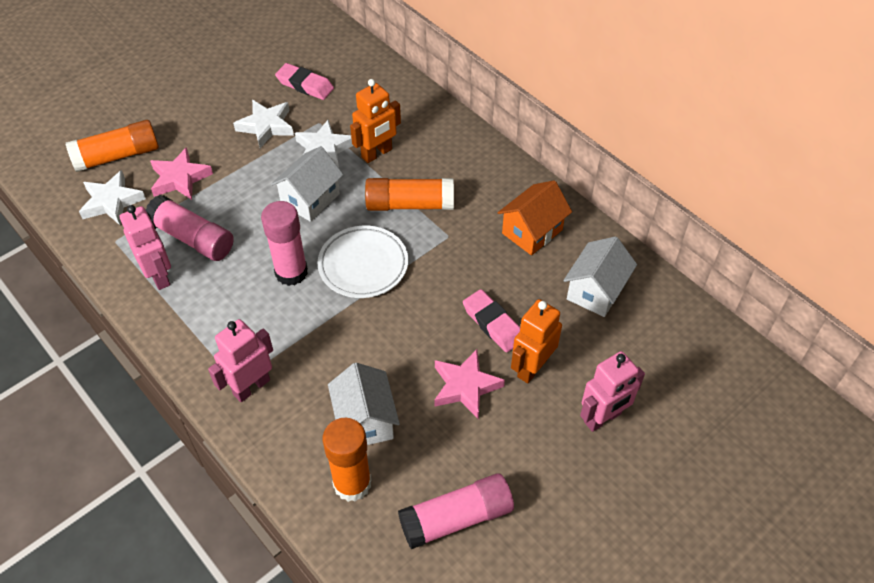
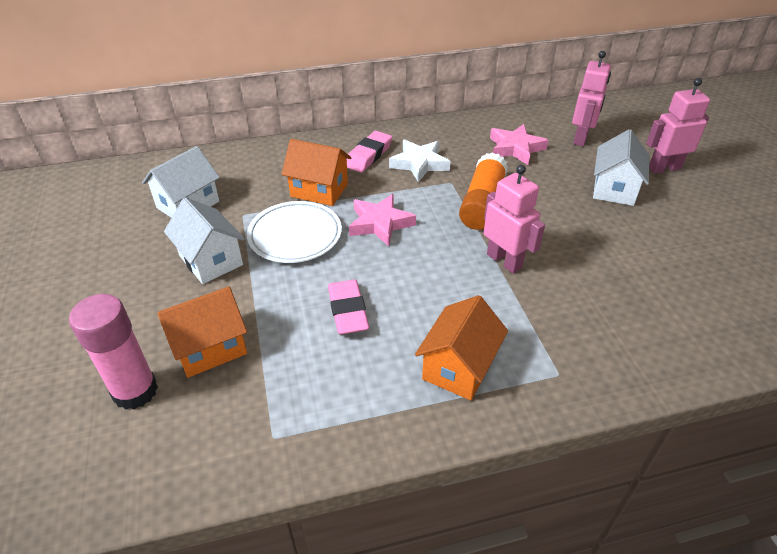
orange glue stick: 3 -> 1
orange house: 1 -> 3
orange robot: 2 -> 0
pink glue stick: 3 -> 1
white star: 3 -> 1

